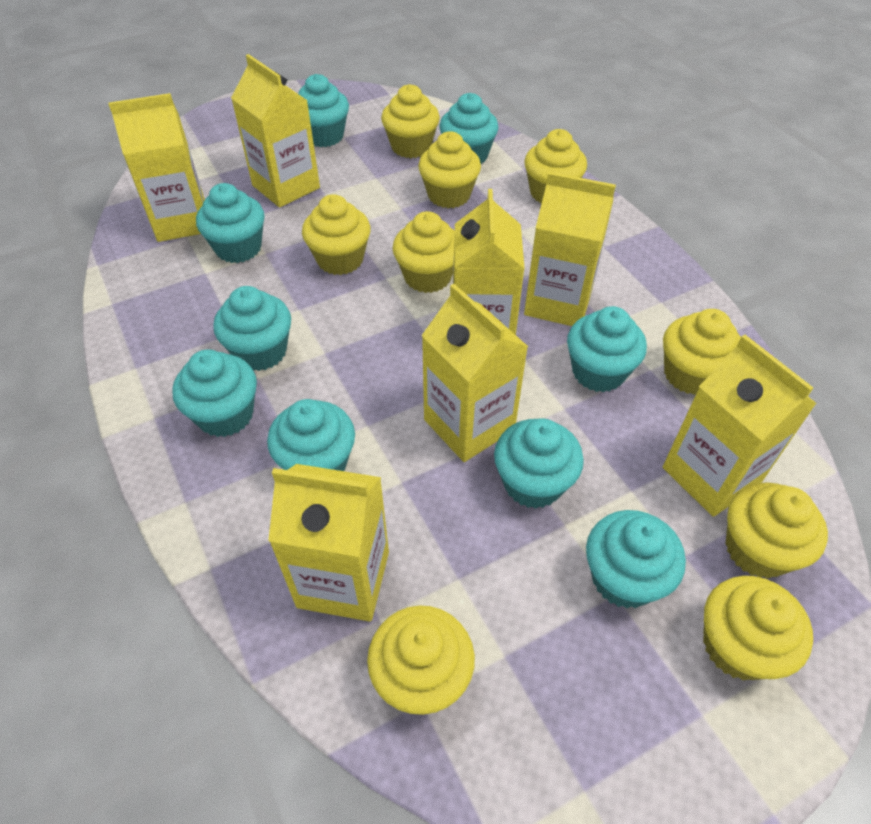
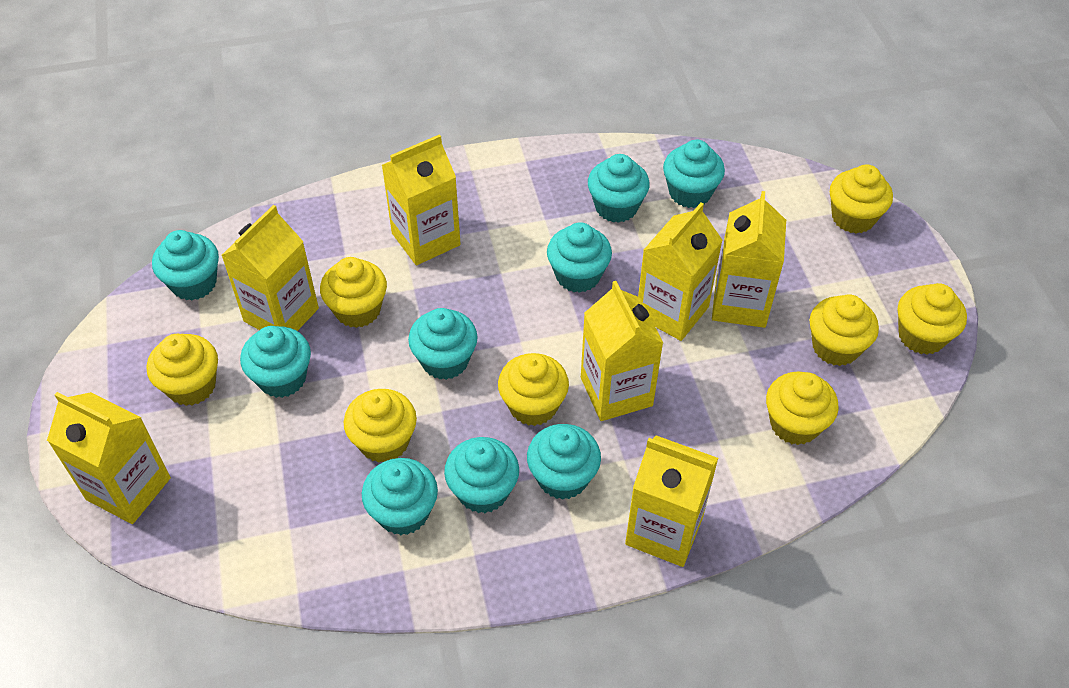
yellow cupcake: 9 -> 8

